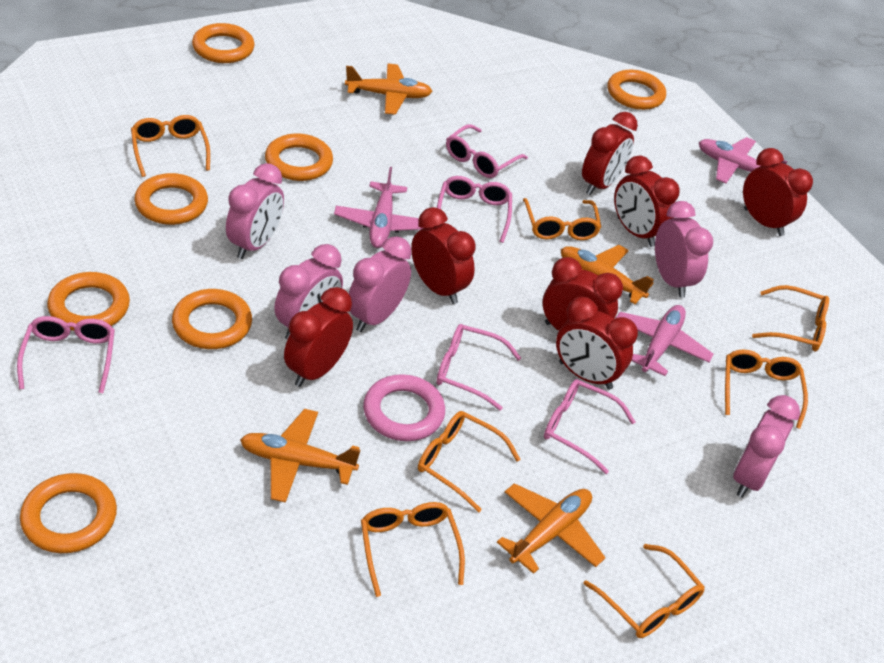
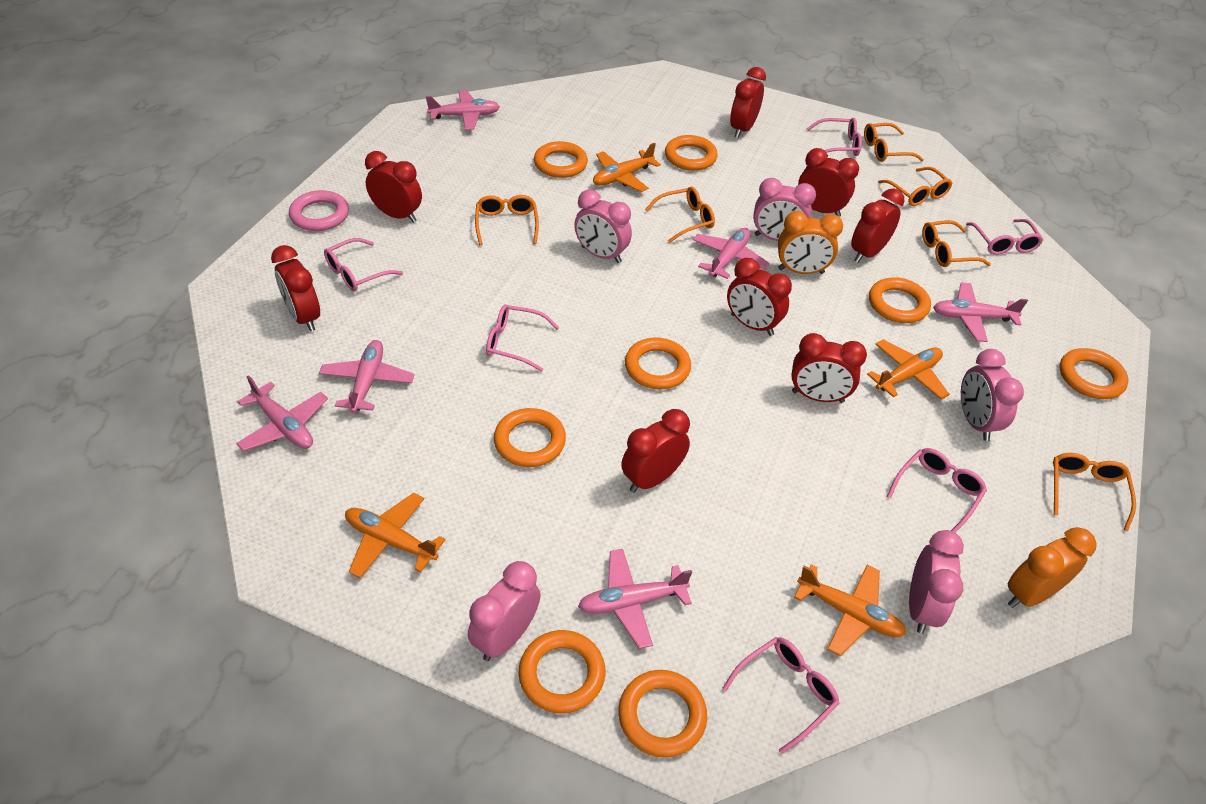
orange clock: 0 -> 2
orange glasses: 7 -> 6
orange ring: 7 -> 8
pink glasses: 5 -> 6
pink plane: 3 -> 6
red clock: 7 -> 8

